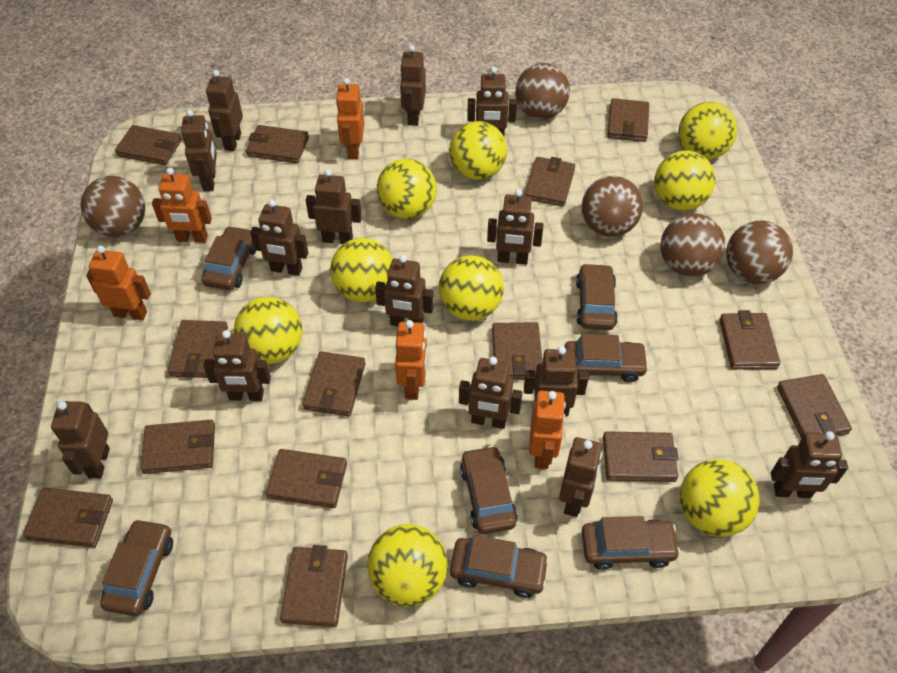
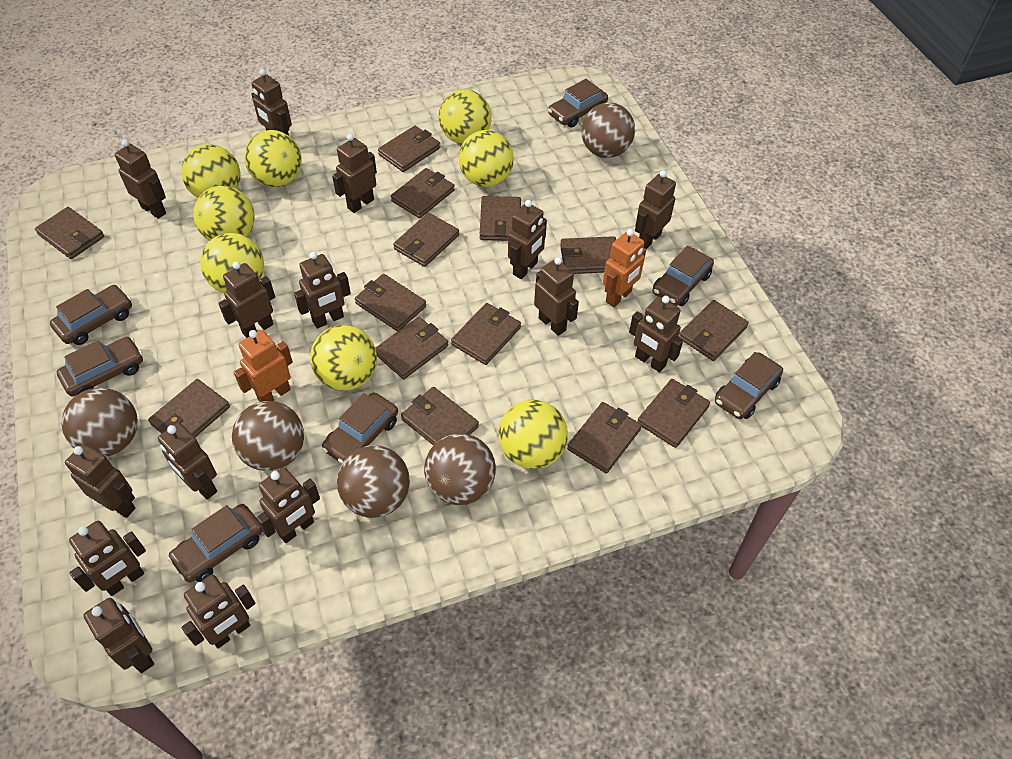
brown robot: 14 -> 15
orange robot: 5 -> 2
yellow ball: 9 -> 8

